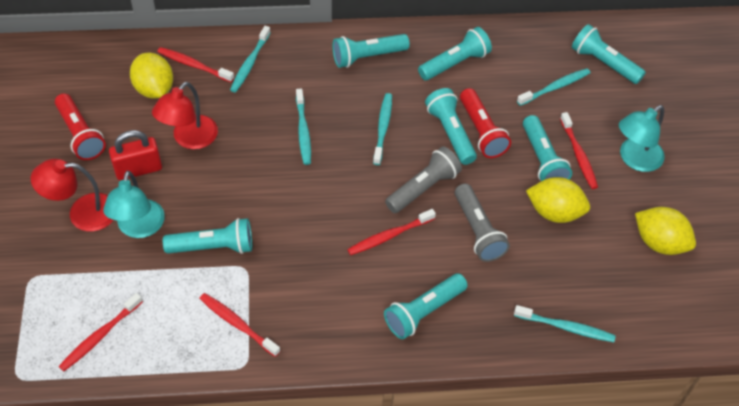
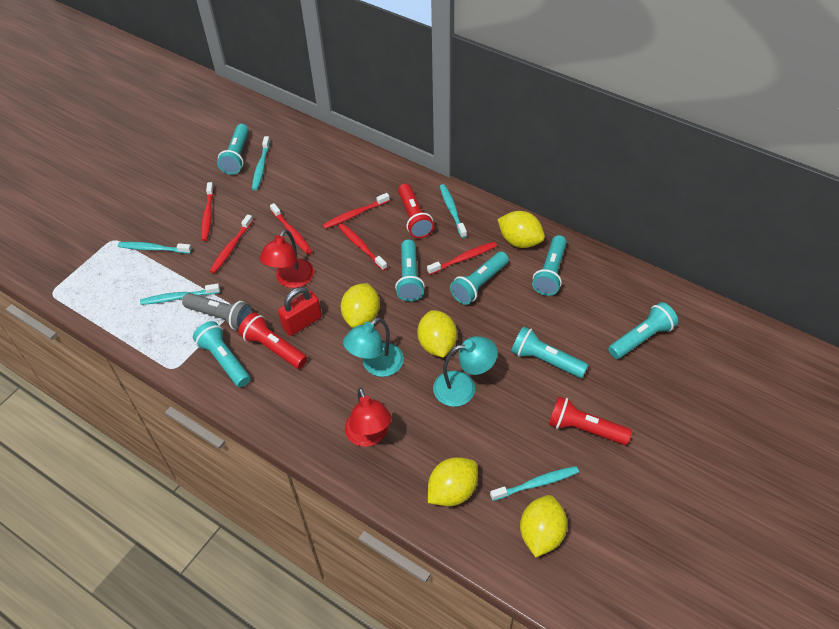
grey flashlight: 2 -> 1
red flashlight: 2 -> 3
red toothbrush: 5 -> 6
yellow lemon: 3 -> 5

